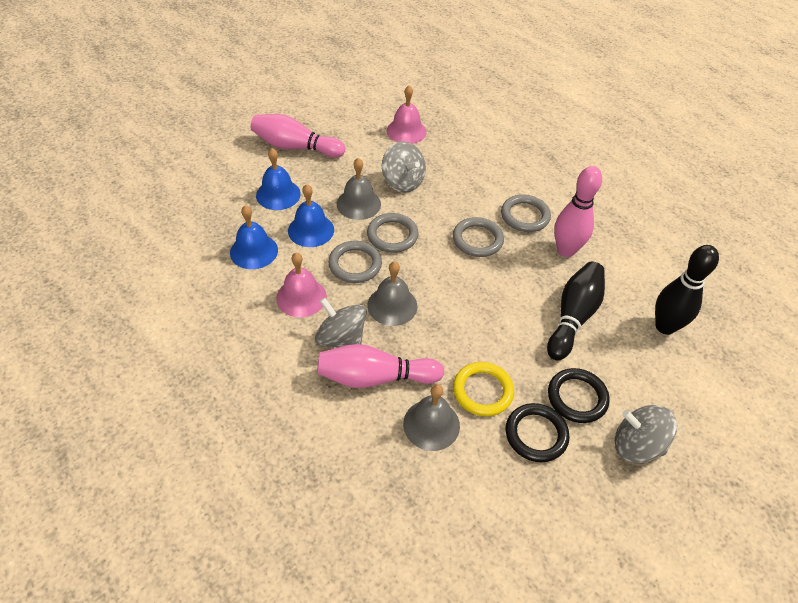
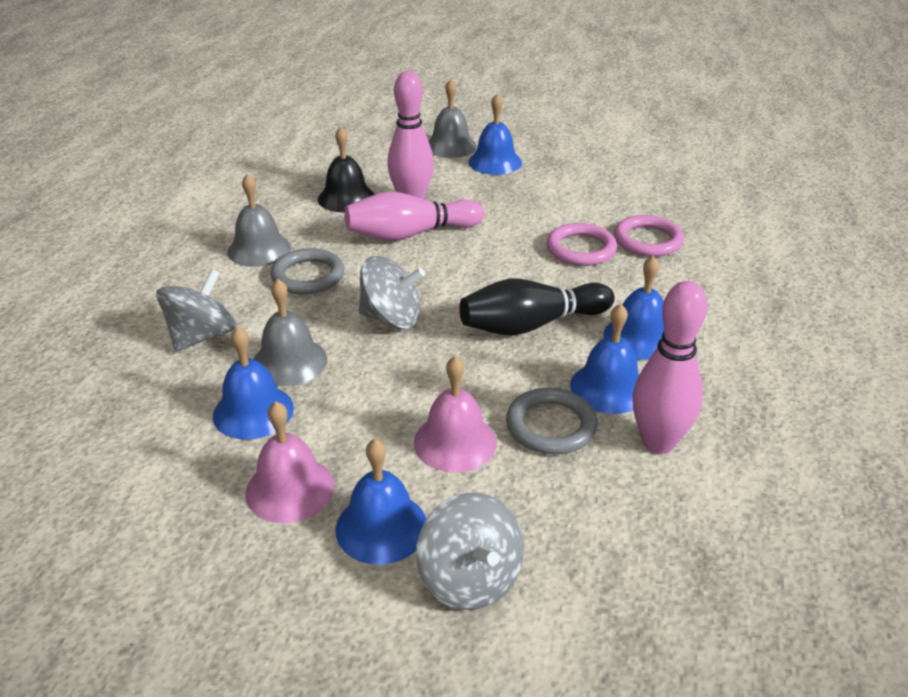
black bell: 0 -> 1
black bowling pin: 2 -> 1
black ring: 2 -> 0
blue bell: 3 -> 5
grey ring: 4 -> 2
pink ring: 0 -> 2
yellow ring: 1 -> 0

